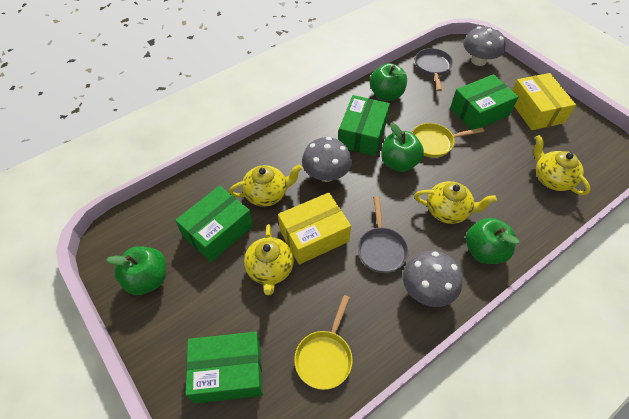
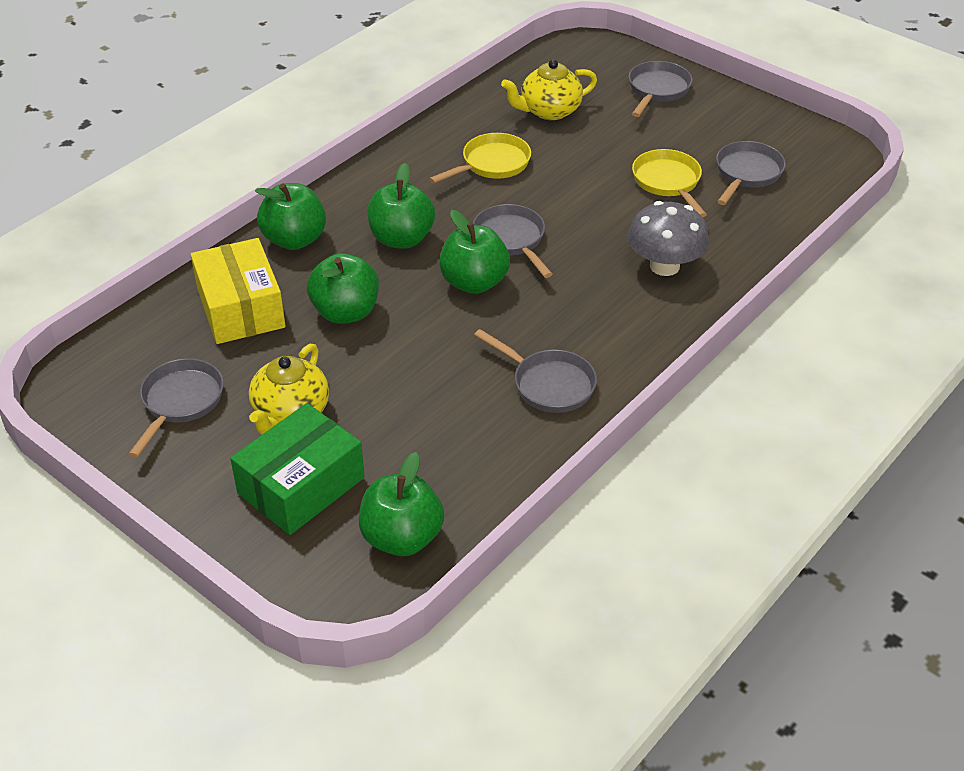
green apple: 4 -> 5
green box: 4 -> 1
grey mushroom: 3 -> 1
grey pan: 2 -> 5
yellow box: 2 -> 1
yellow teapot: 4 -> 2

